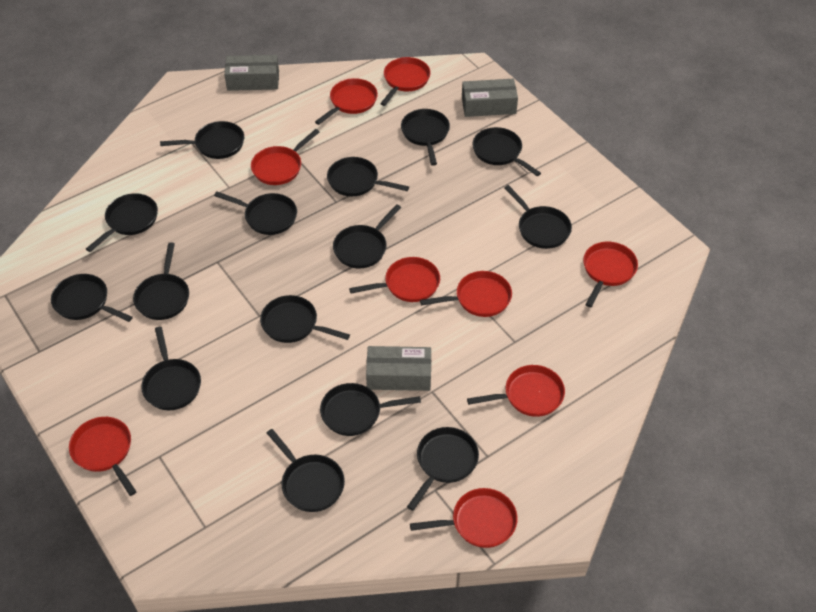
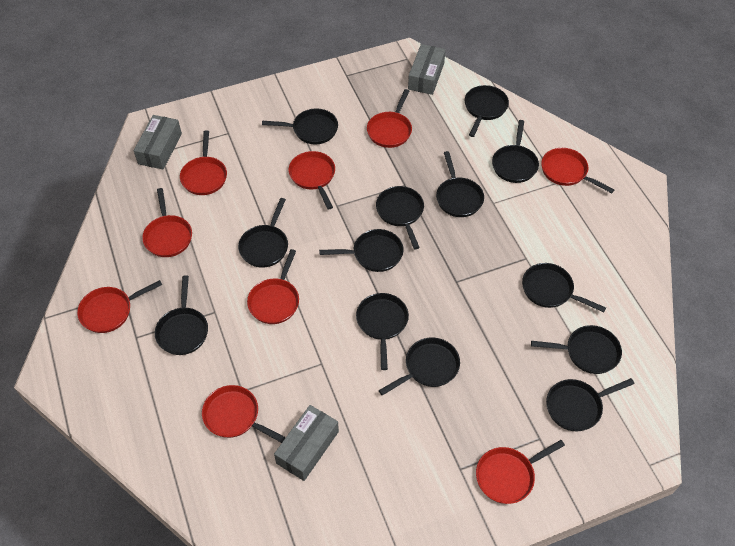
black pan: 15 -> 13

